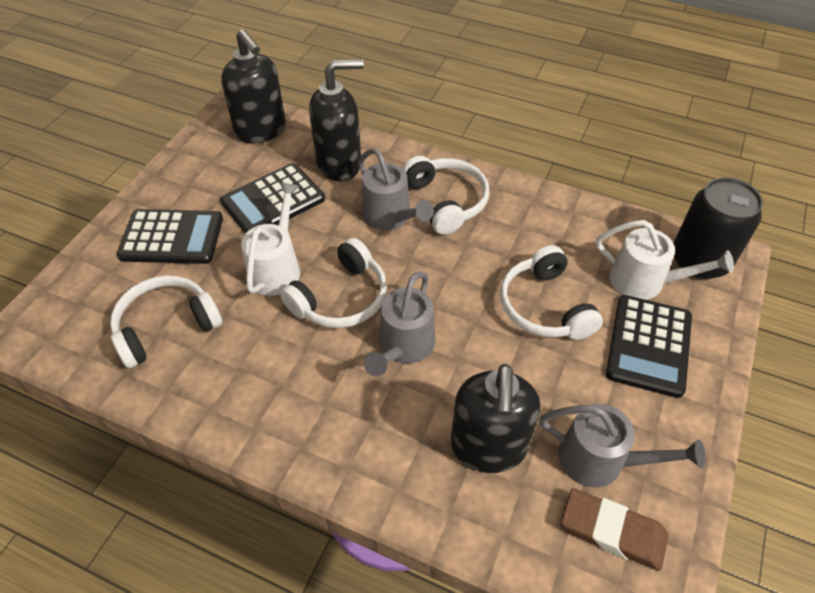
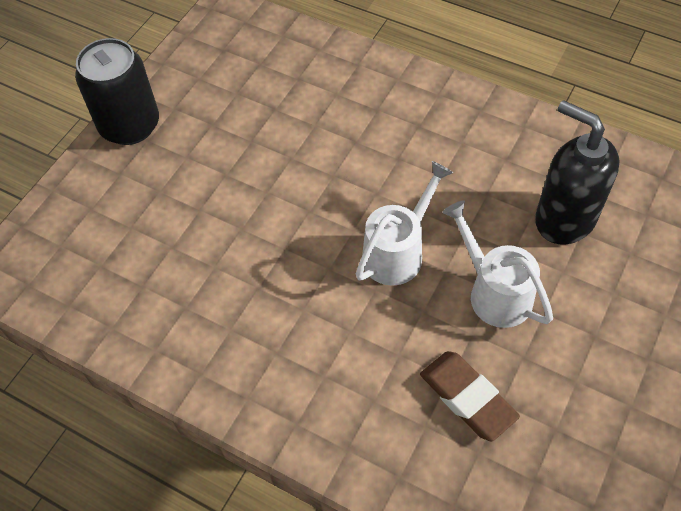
black calculator: 3 -> 0
black soap dispenser: 3 -> 1
grey watering can: 3 -> 0
white headphones: 4 -> 0

